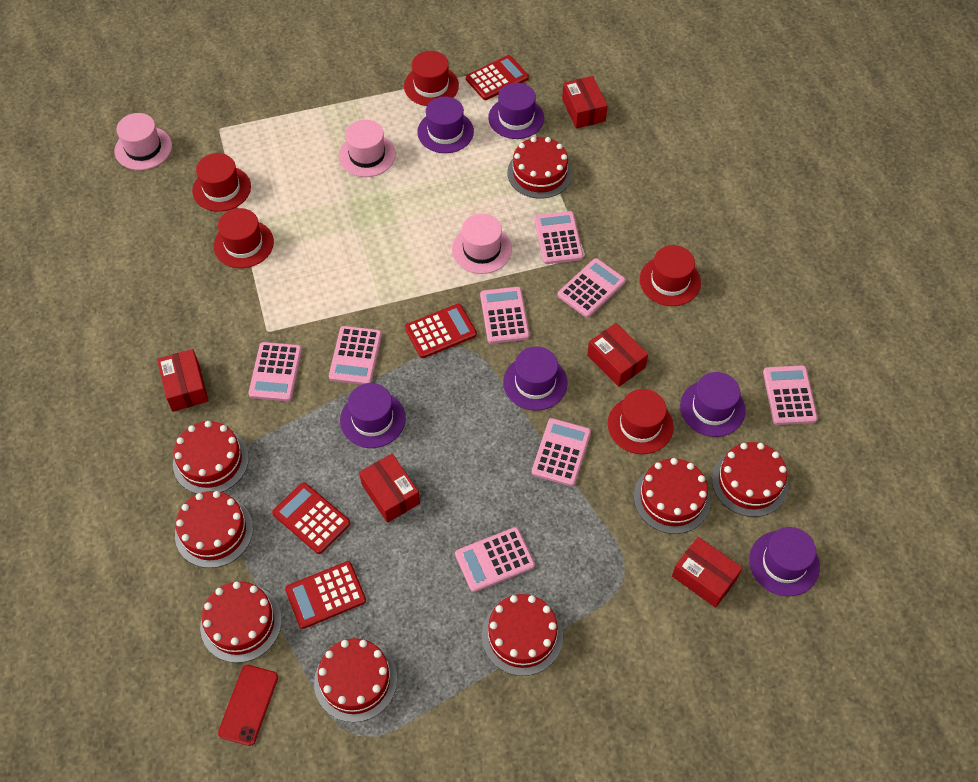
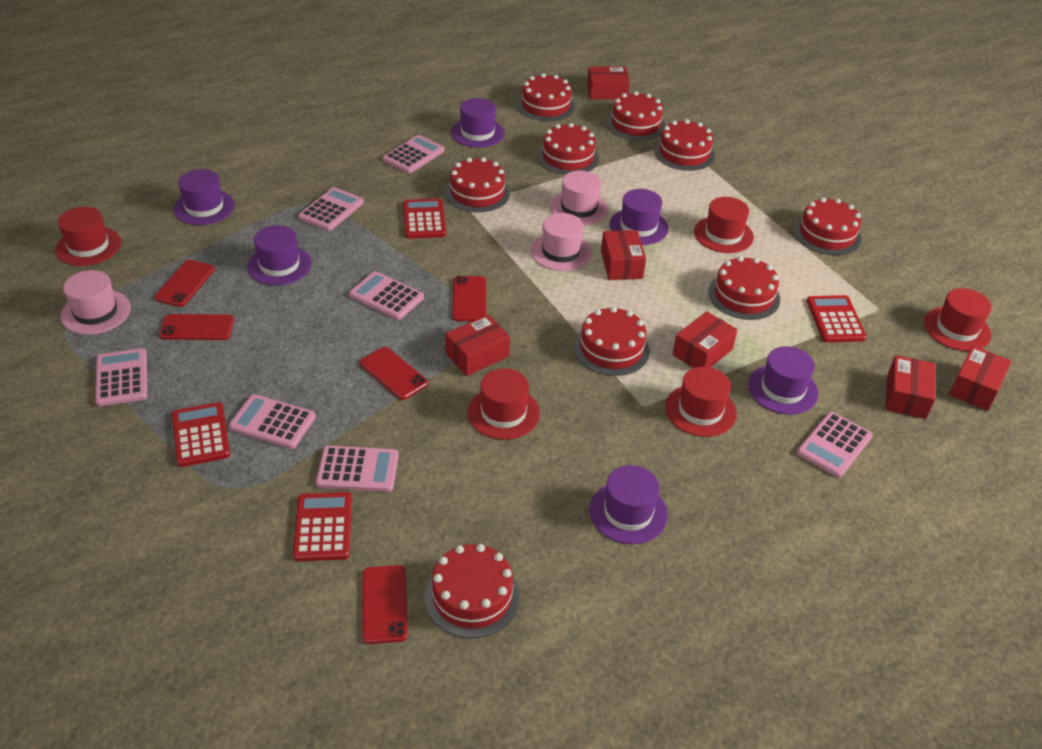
pink calculator: 8 -> 7
red box: 5 -> 6
red cake: 8 -> 9
red phone: 1 -> 5

